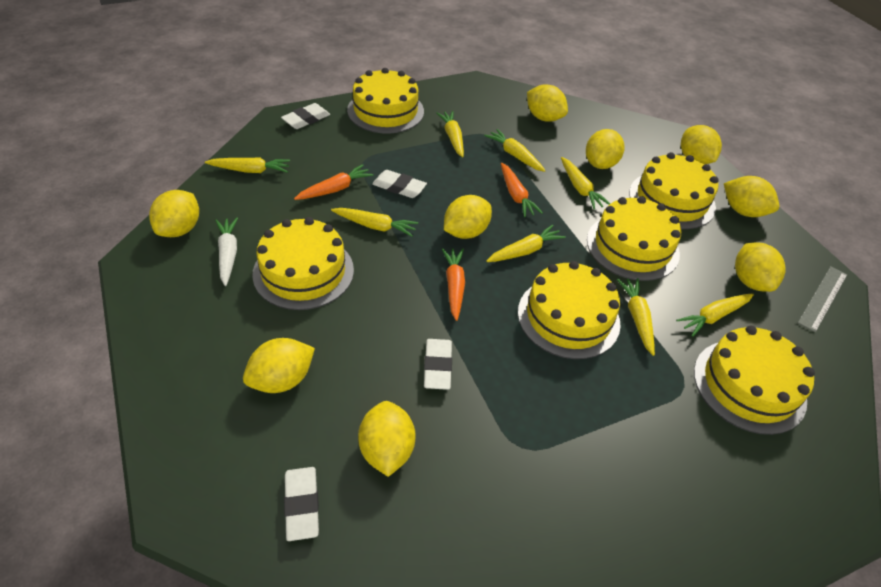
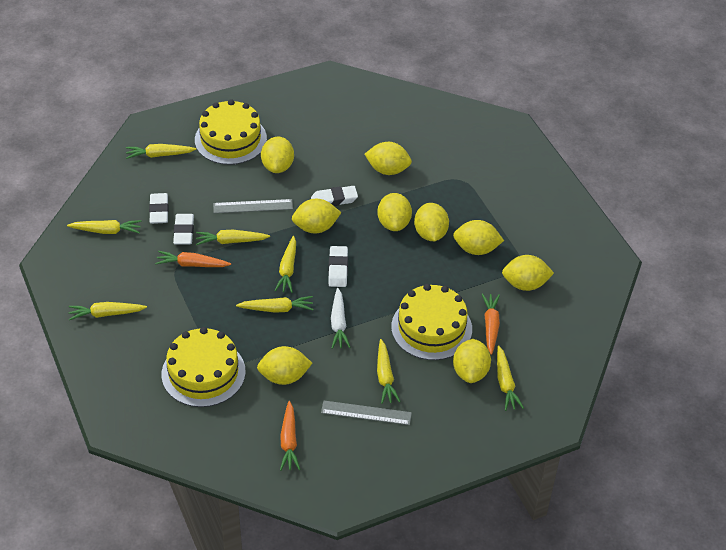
grey ruler: 1 -> 2
yellow cake: 6 -> 3

